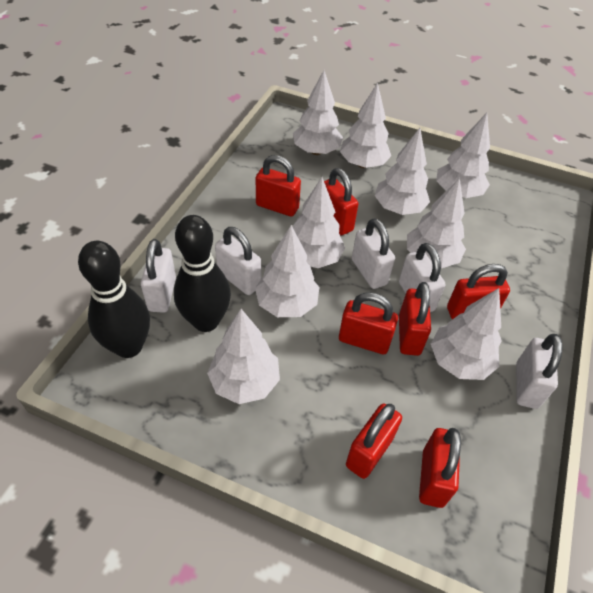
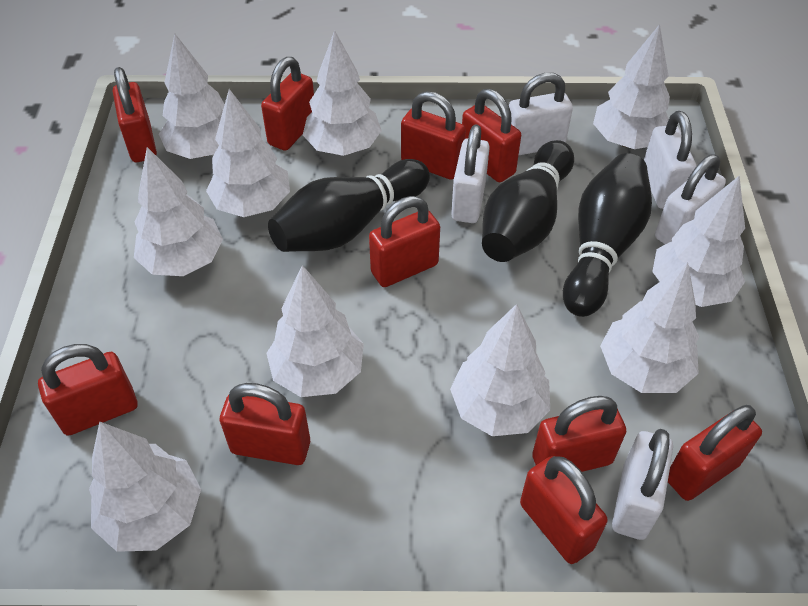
black bowling pin: 2 -> 3
red padlock: 7 -> 10
white tree: 9 -> 10

